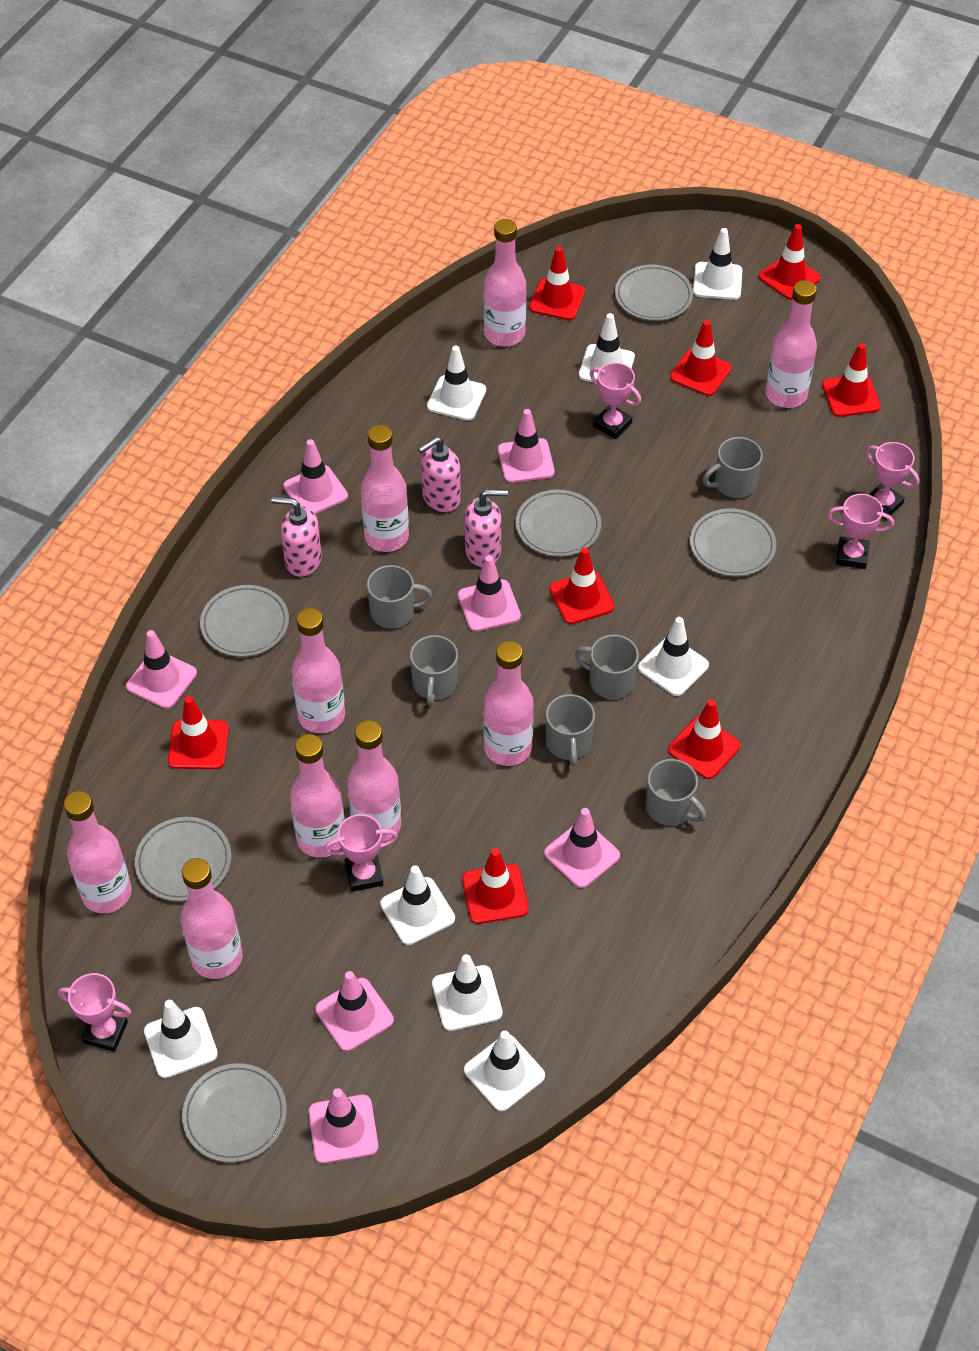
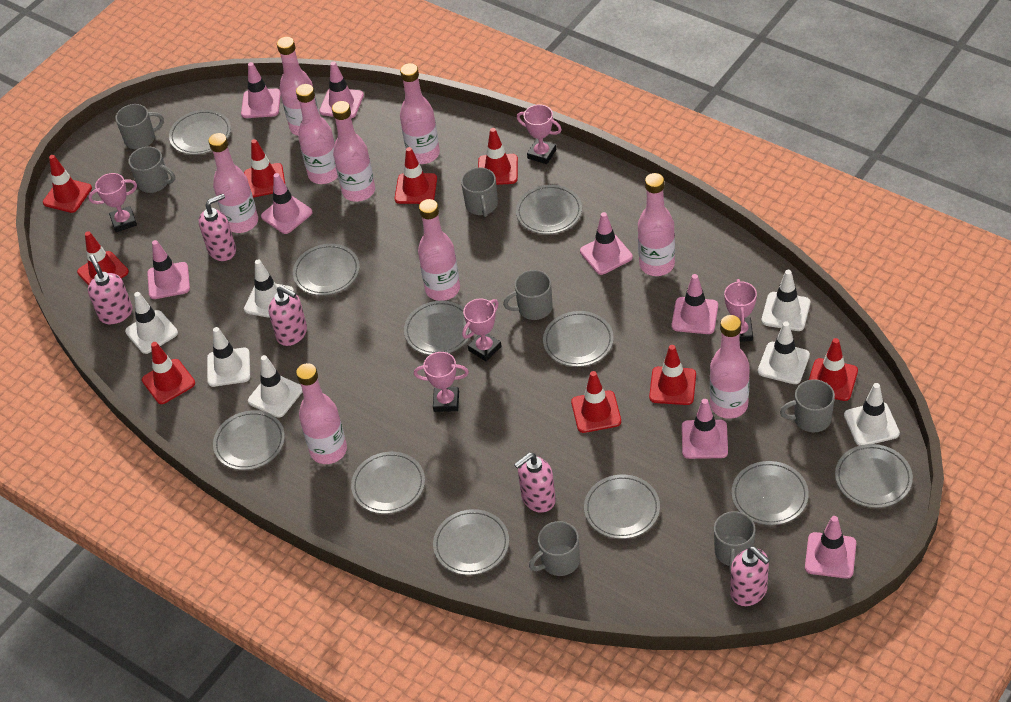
grey mug: 6 -> 7
grey plate: 6 -> 11
pink soap dispenser: 3 -> 5
pink traffic cone: 7 -> 8
red traffic cone: 8 -> 9
white traffic cone: 8 -> 7

